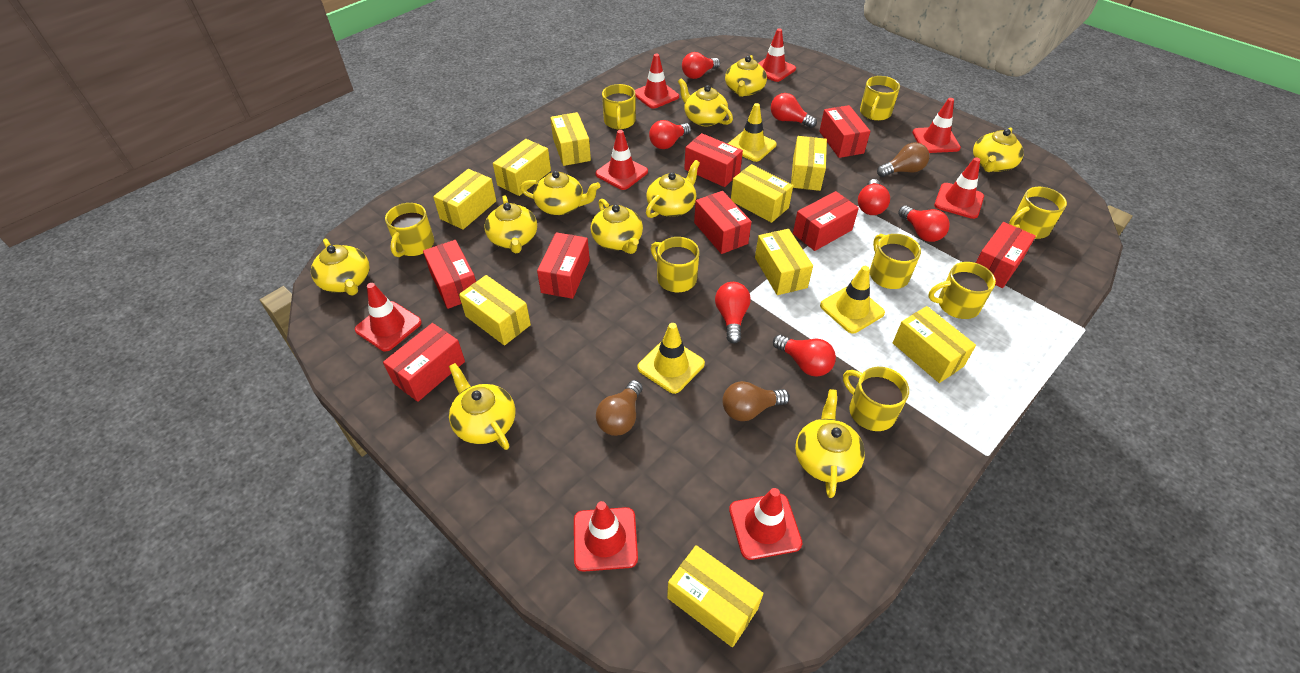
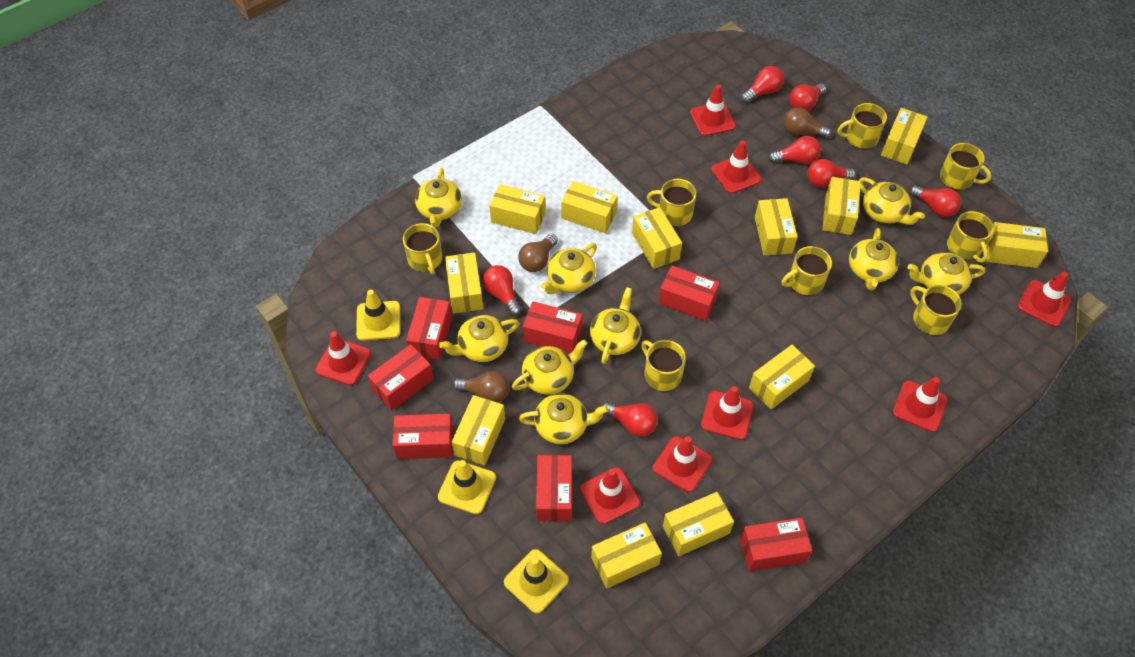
red box: 8 -> 7
yellow box: 9 -> 12
yellow teapot: 10 -> 9

